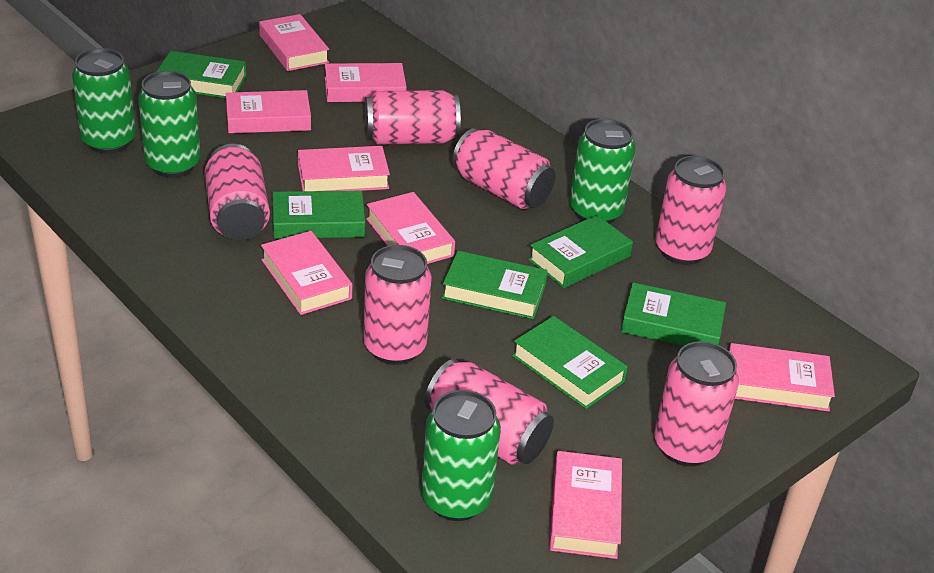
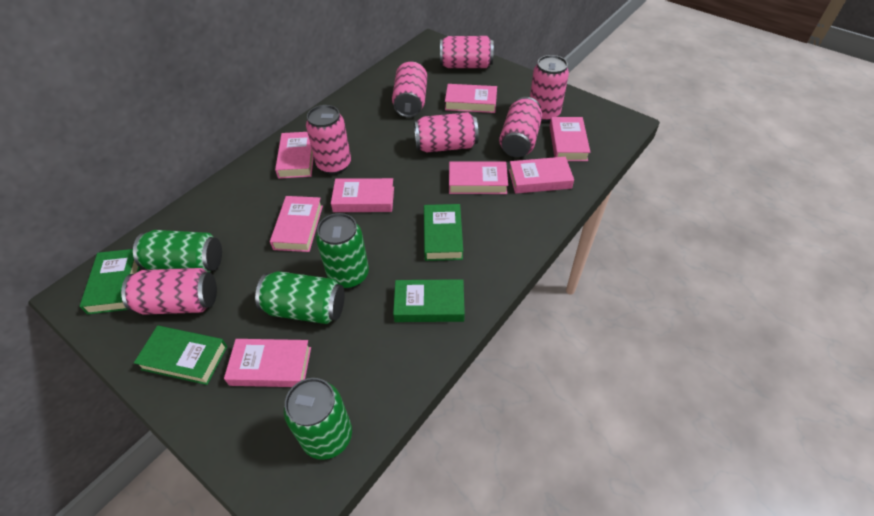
green book: 6 -> 4

